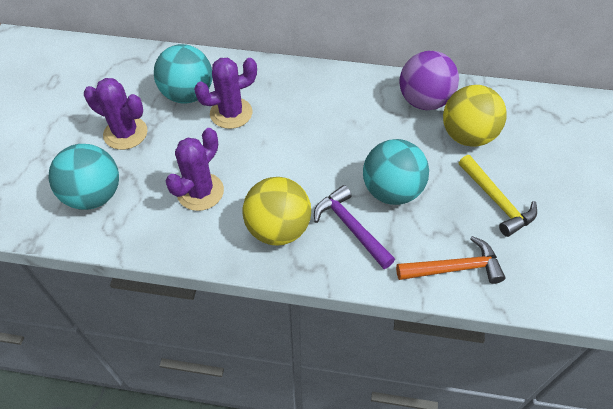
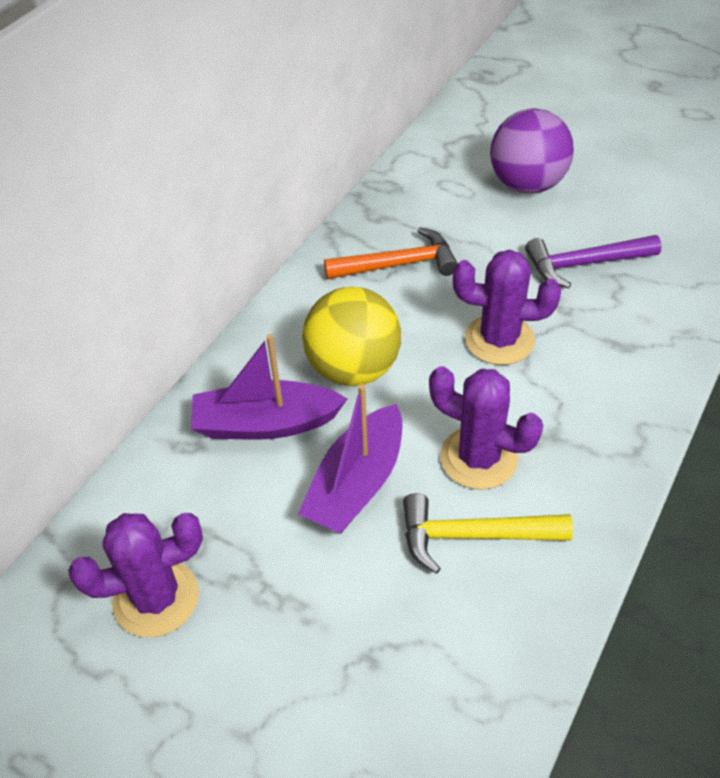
purple boat: 0 -> 2
turquoise ball: 3 -> 0
yellow ball: 2 -> 1

